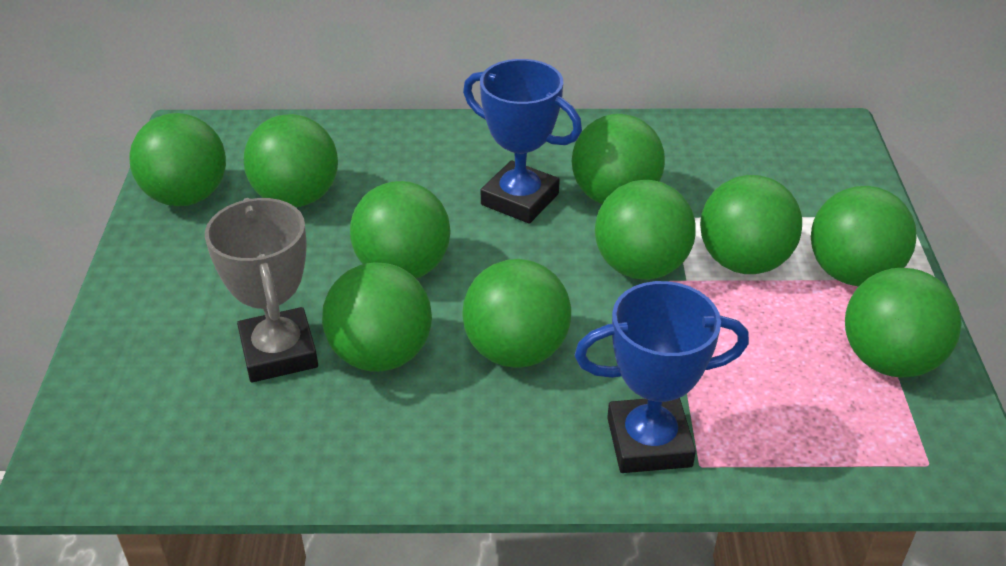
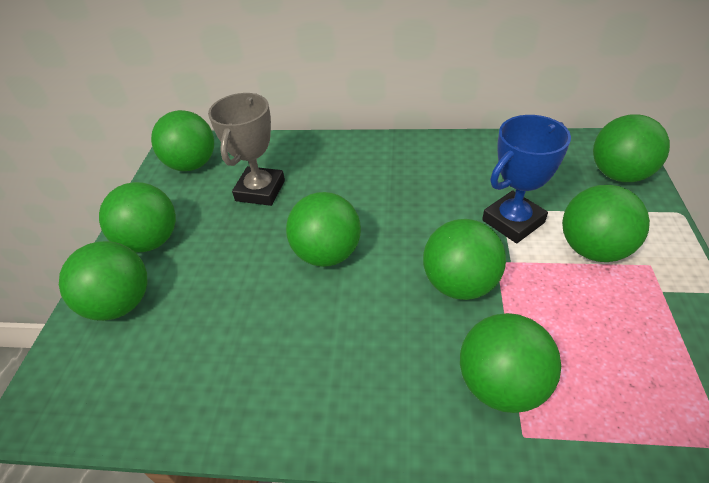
blue trophy: 2 -> 1
green ball: 10 -> 8

